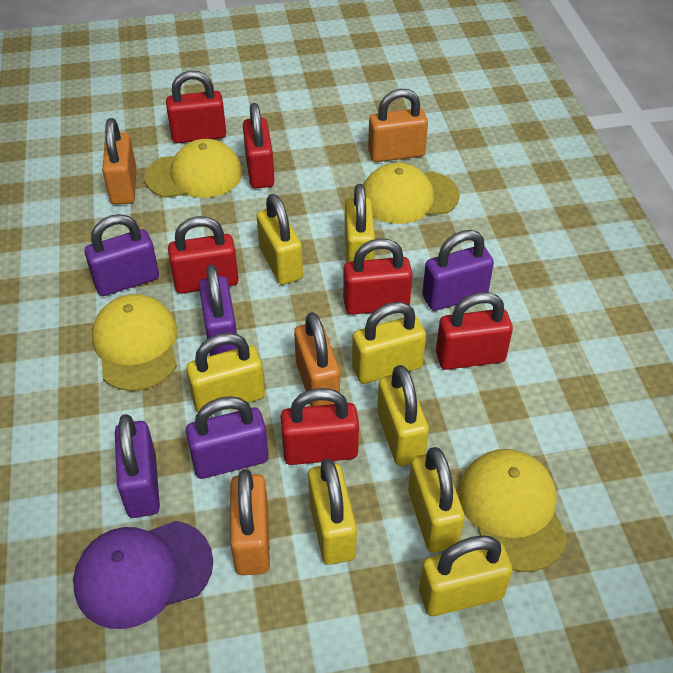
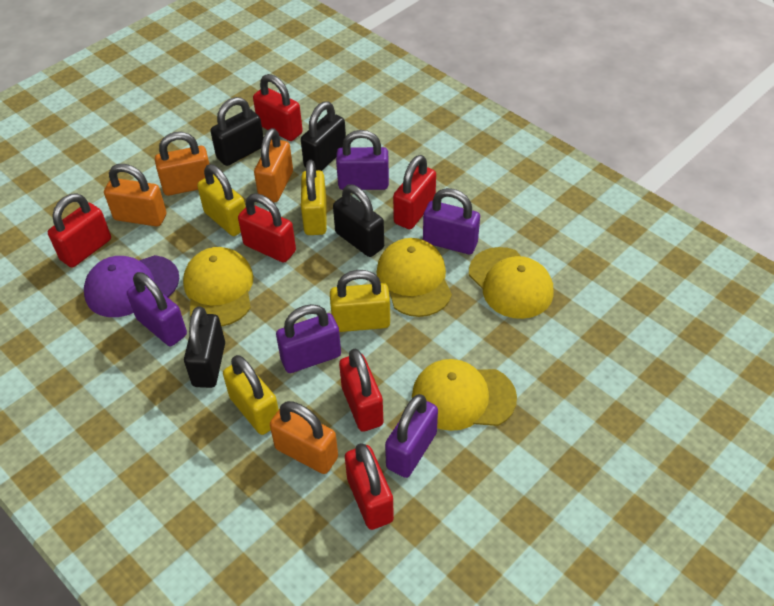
black padlock: 0 -> 4
yellow padlock: 8 -> 4

